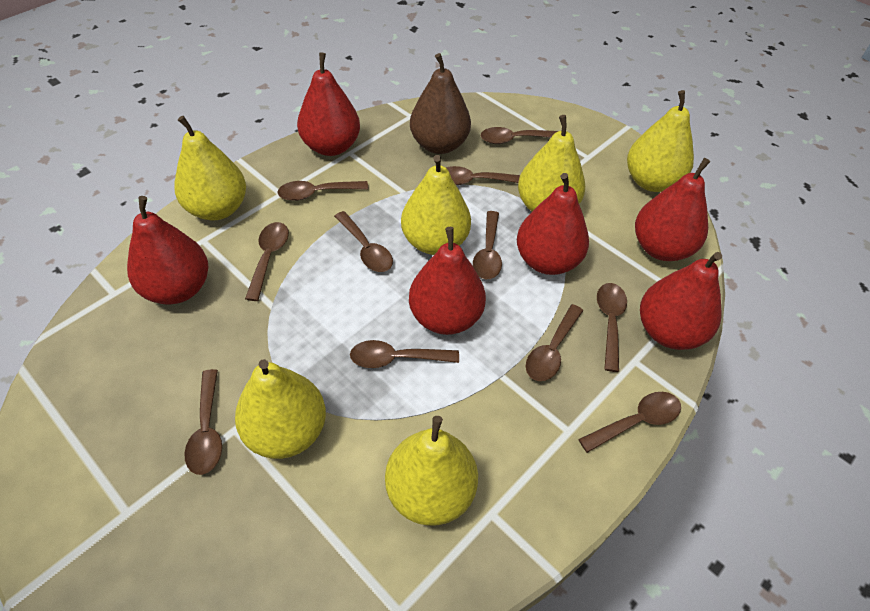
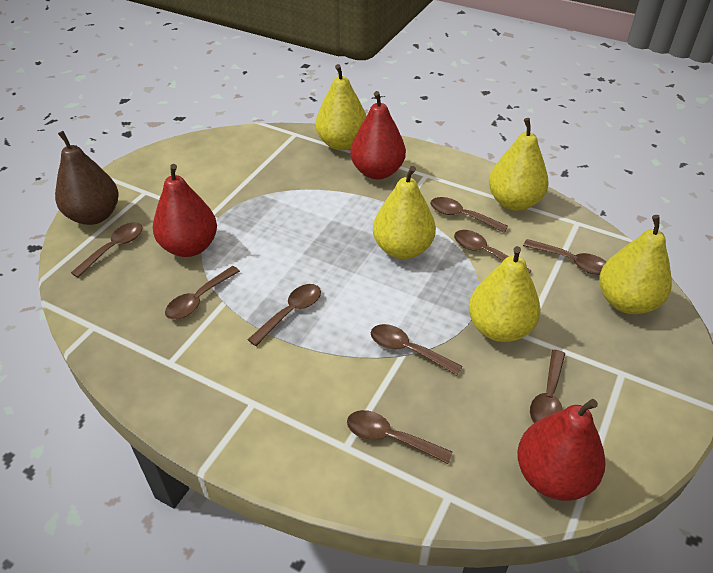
brown spoon: 11 -> 9
red pear: 6 -> 3
yellow pear: 6 -> 5

